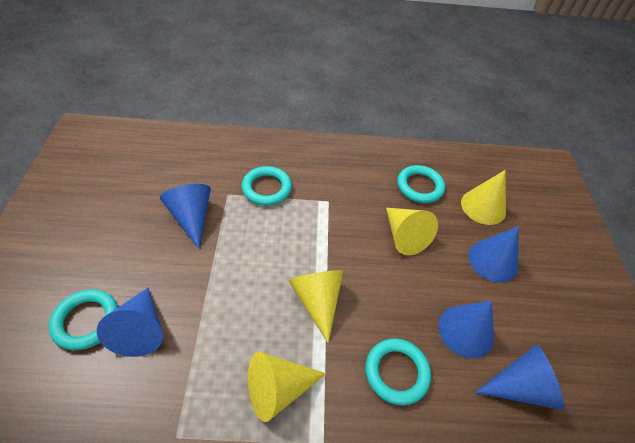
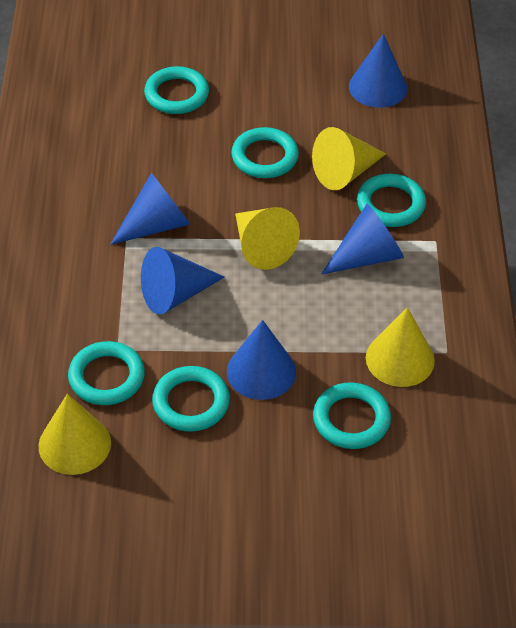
turquoise ring: 4 -> 6

